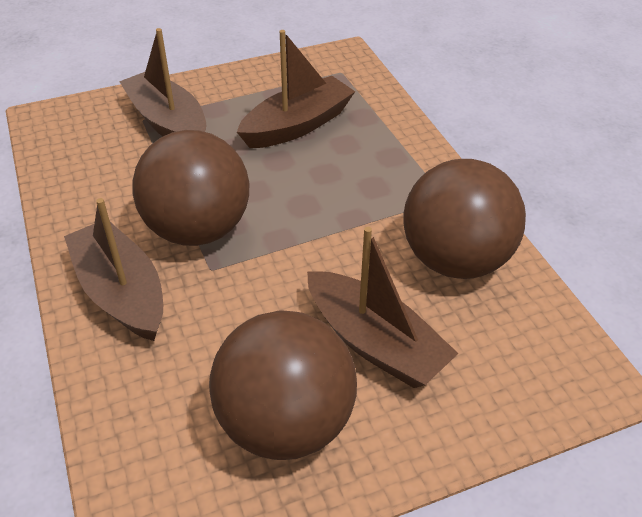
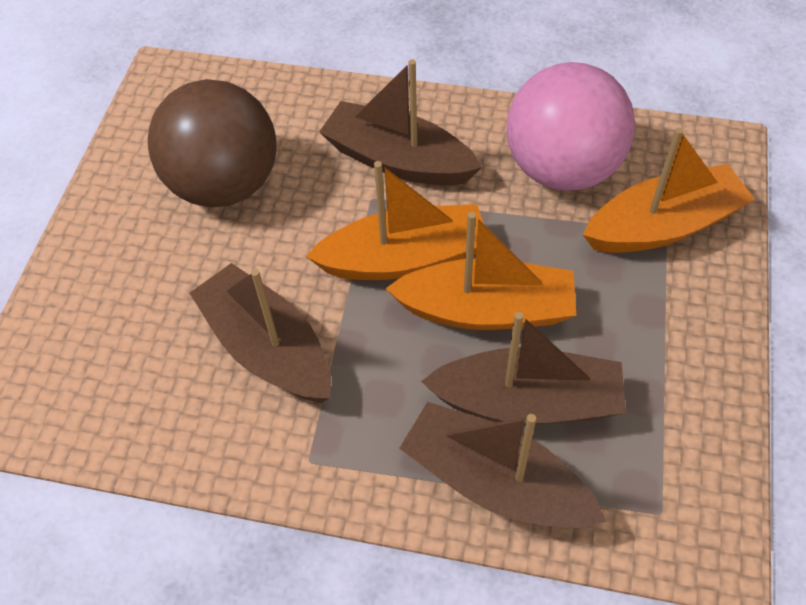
brown ball: 3 -> 1
orange boat: 0 -> 3
pink ball: 0 -> 1

